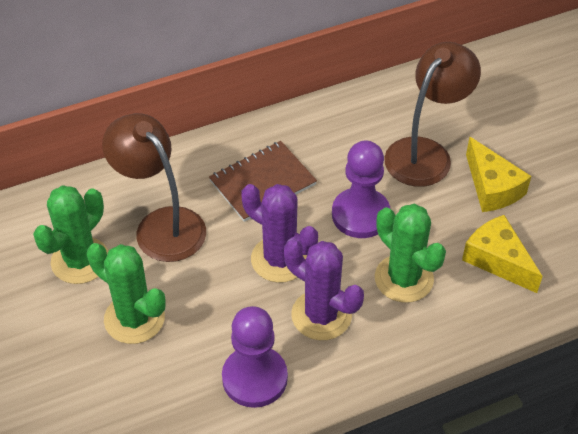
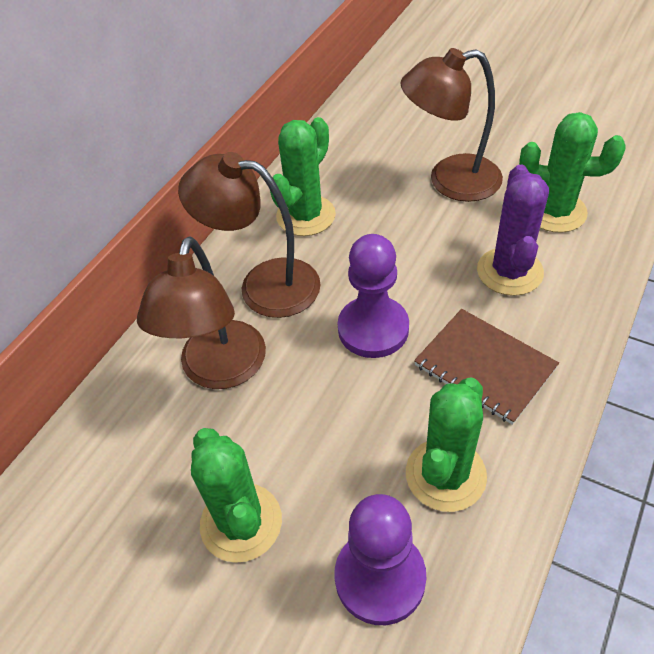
brown lamp: 2 -> 3
green cactus: 3 -> 4
purple cactus: 2 -> 1
yellow cheese: 2 -> 0

